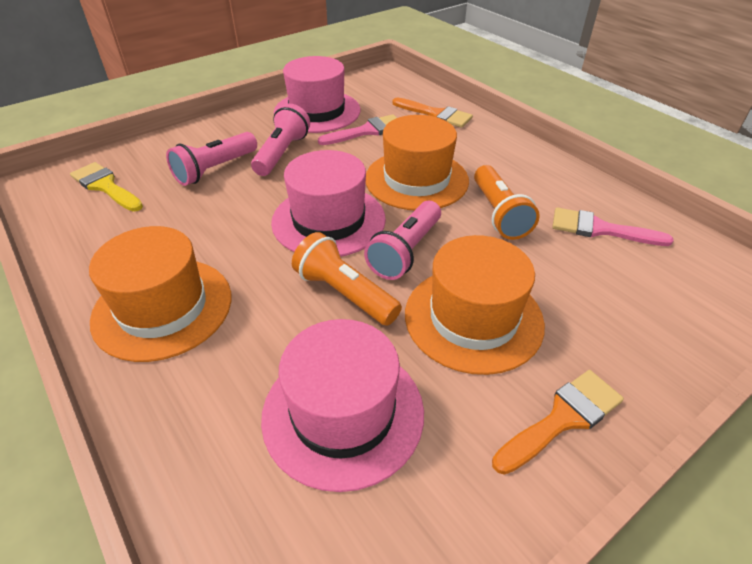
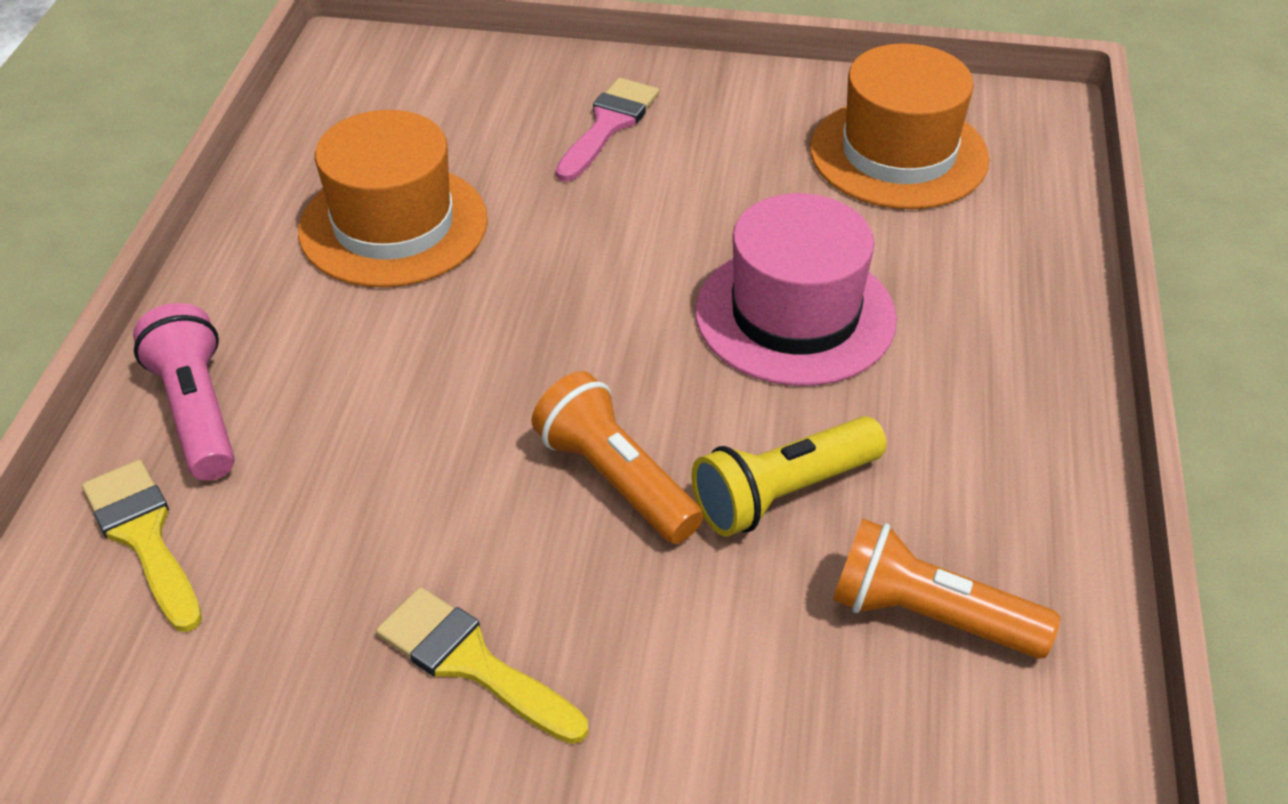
orange brush: 2 -> 0
orange hat: 3 -> 2
pink brush: 2 -> 1
pink flashlight: 3 -> 1
pink hat: 3 -> 1
yellow brush: 1 -> 2
yellow flashlight: 0 -> 1

